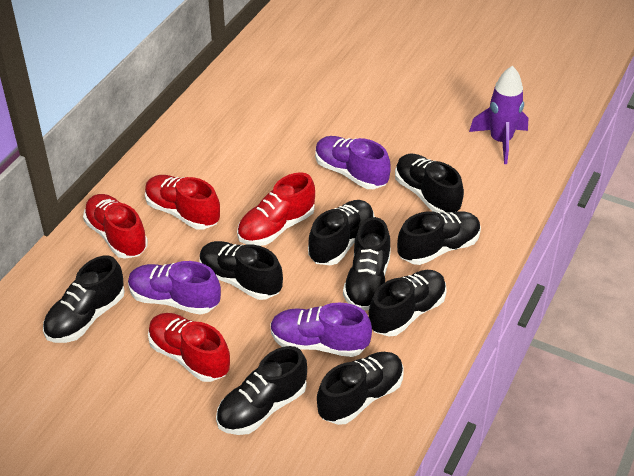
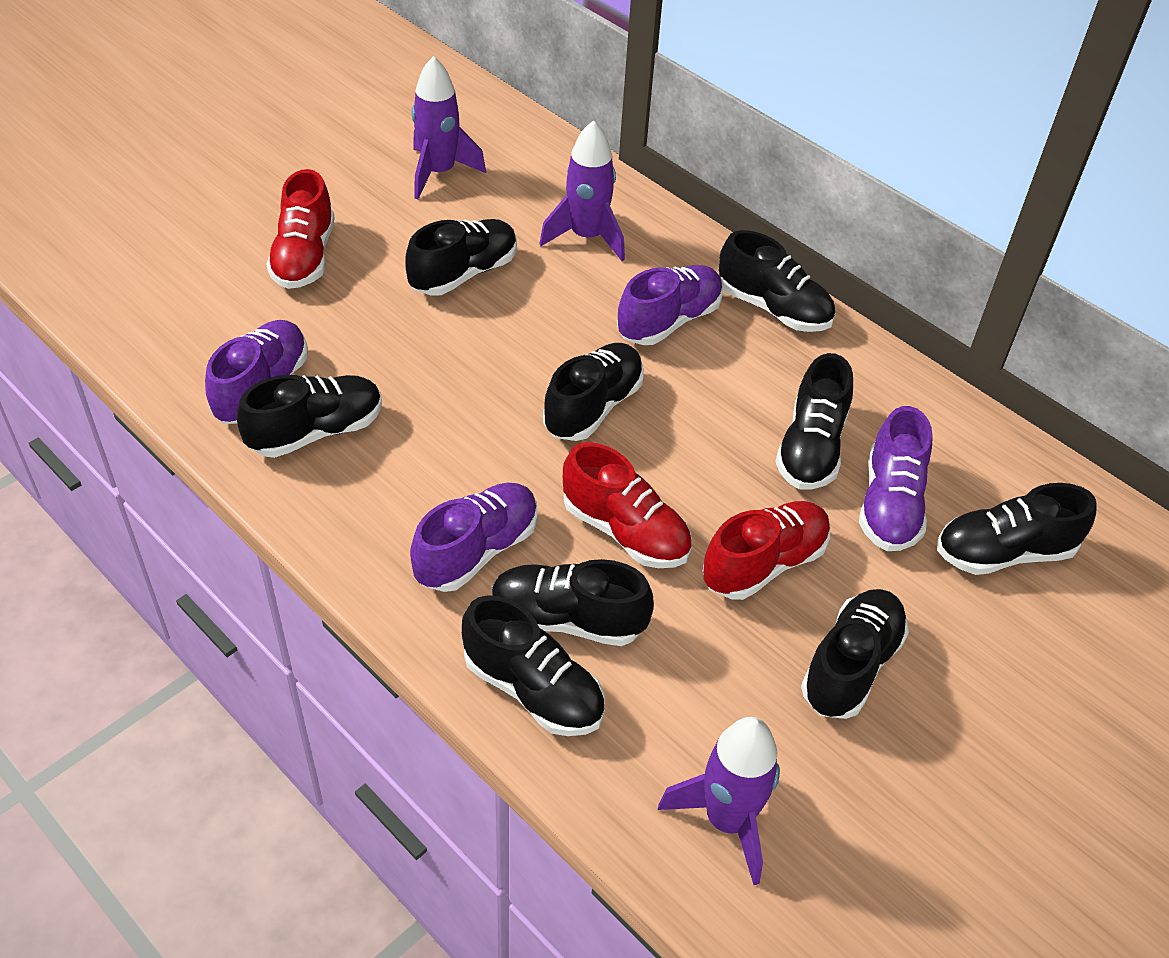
purple rocket: 1 -> 3
purple shoe: 3 -> 4
red shoe: 4 -> 3

